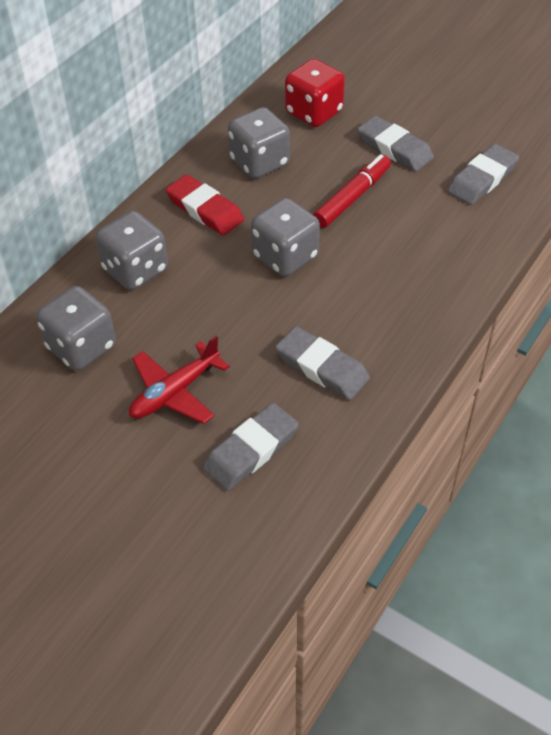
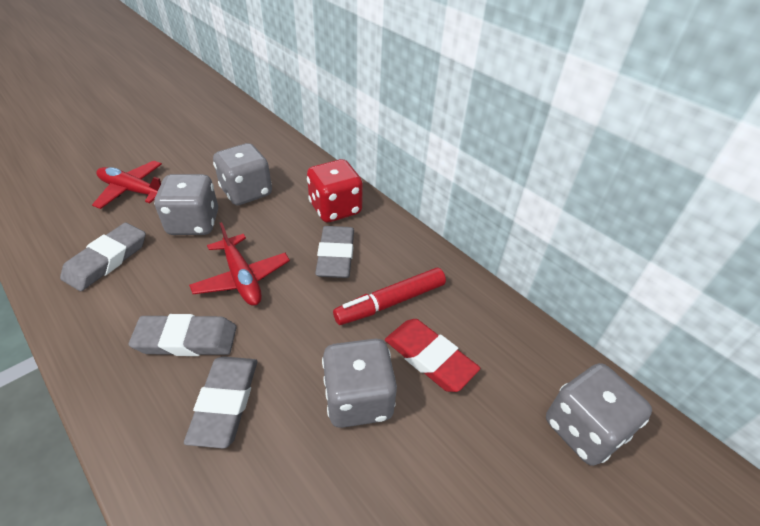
red plane: 1 -> 2

